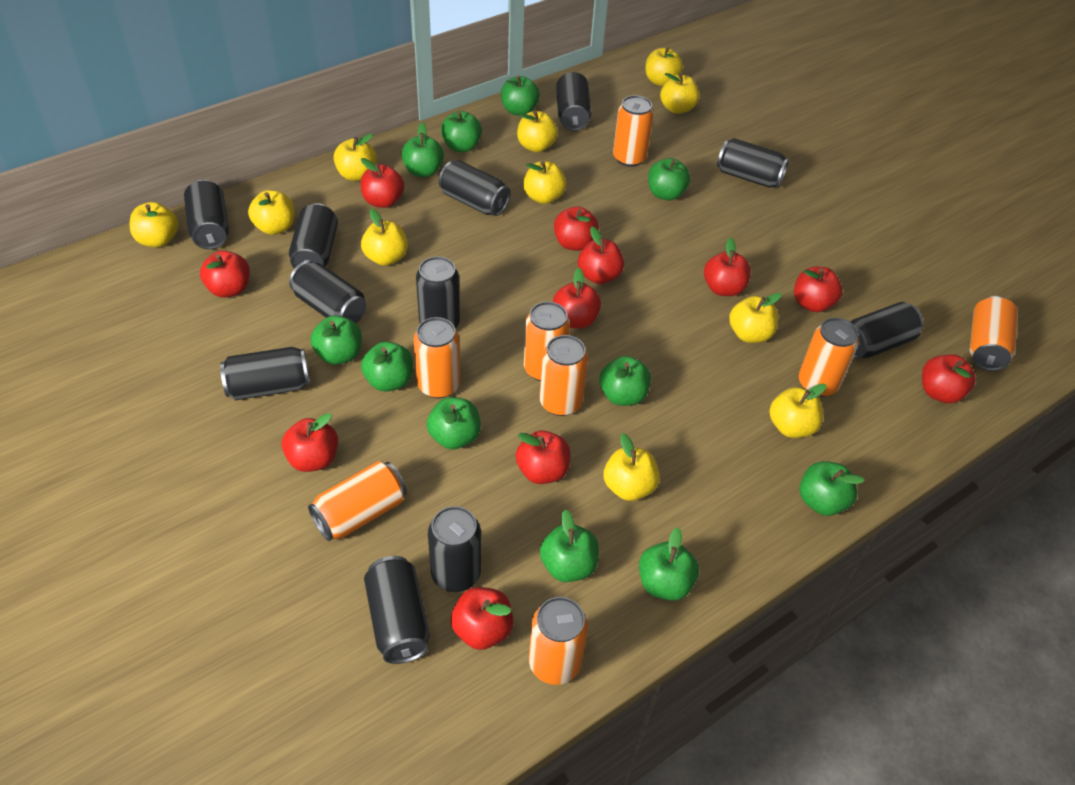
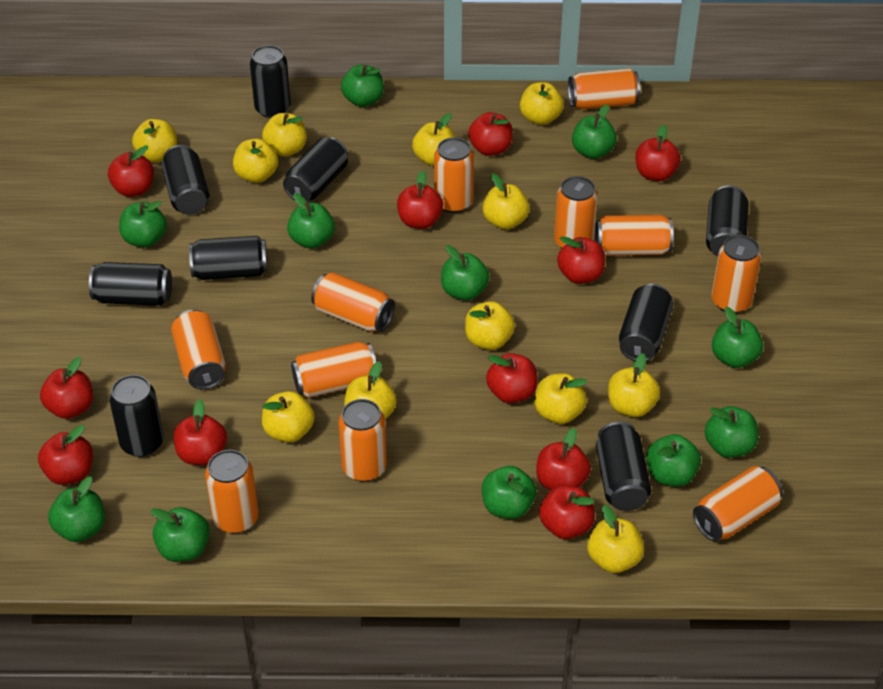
black can: 11 -> 9
orange can: 8 -> 11
yellow apple: 11 -> 12

